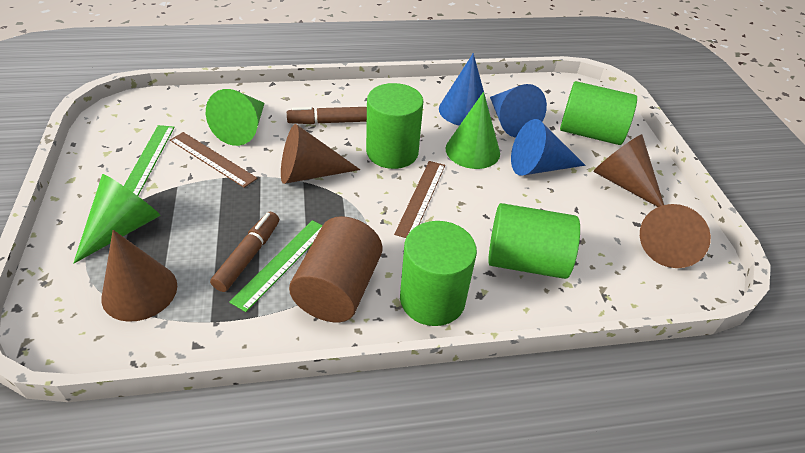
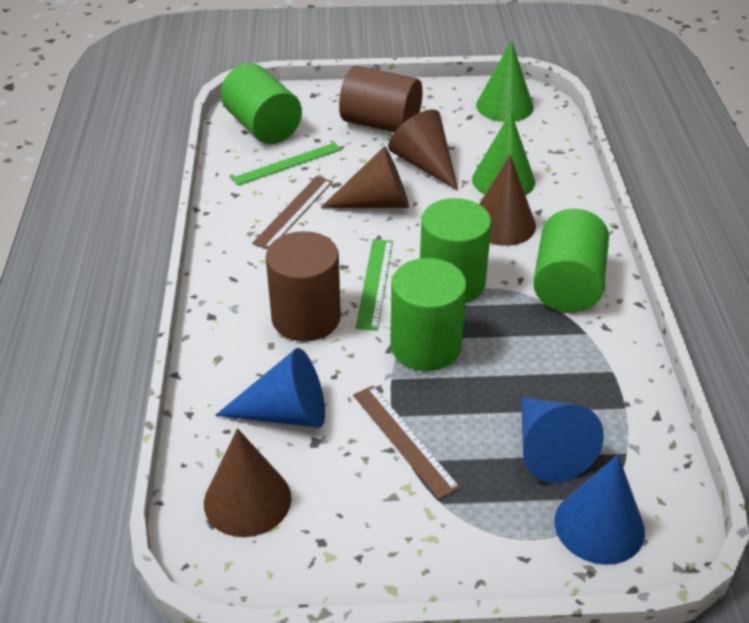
brown cylinder: 1 -> 2
brown marker: 2 -> 0
green cone: 3 -> 2

